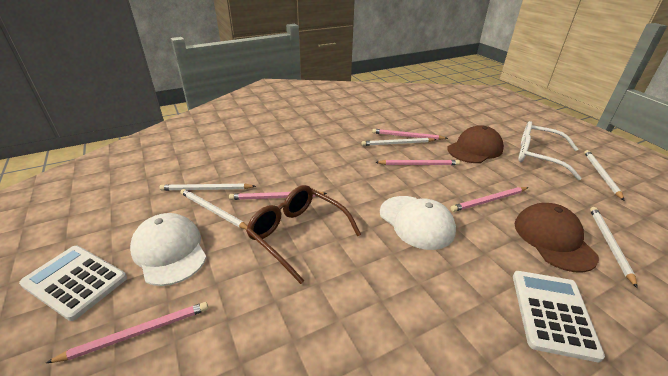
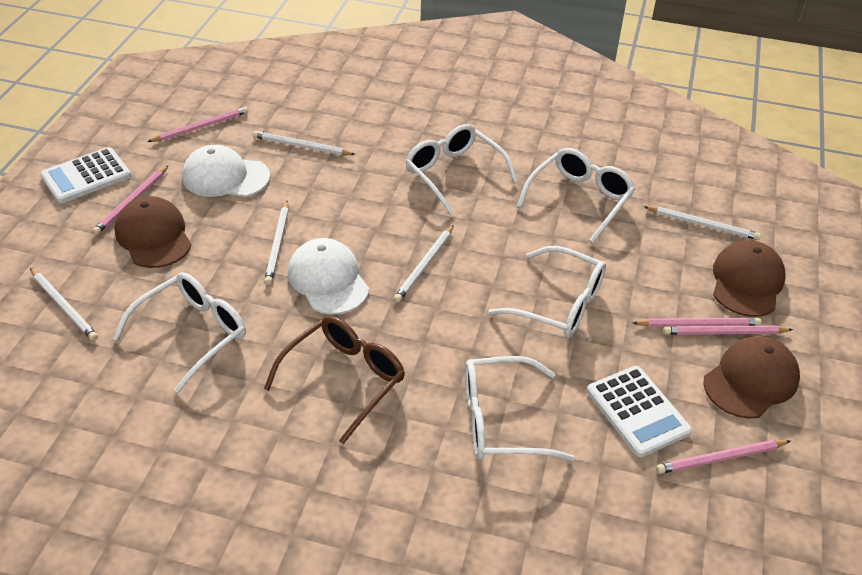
brown cap: 2 -> 3
white glasses: 1 -> 5

